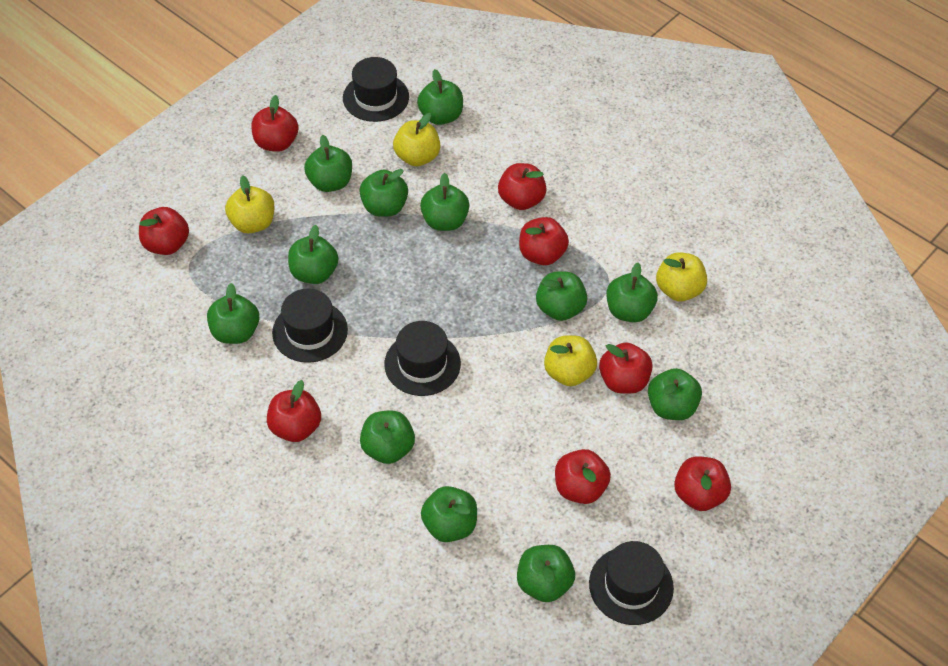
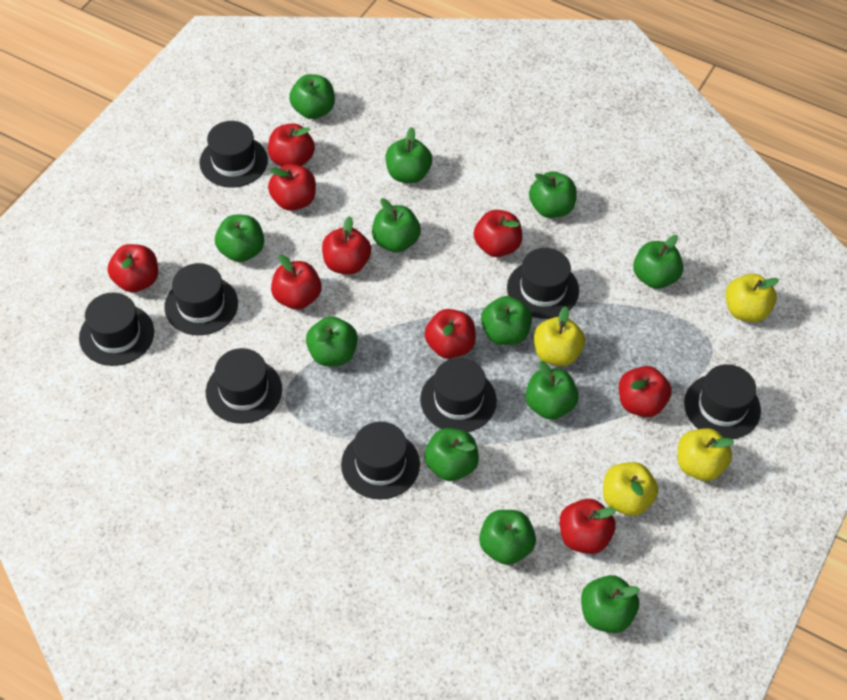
black hat: 4 -> 8
red apple: 8 -> 9

